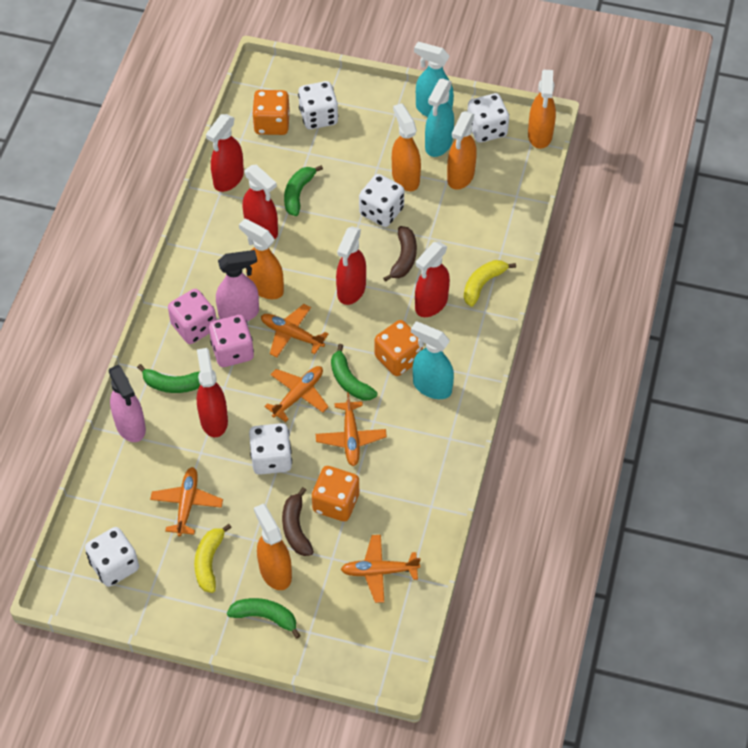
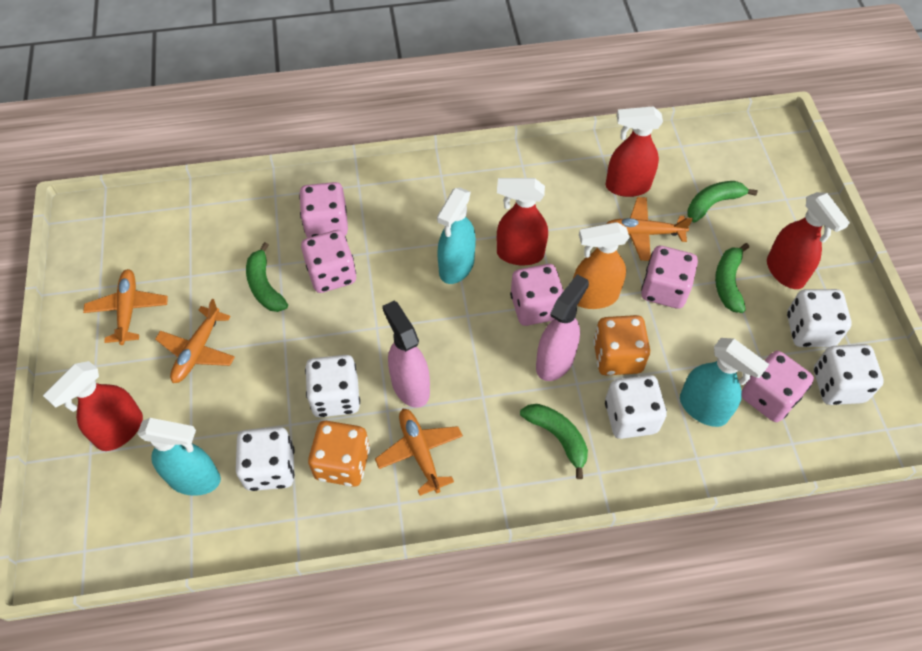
brown banana: 2 -> 0
orange dice: 3 -> 2
orange plane: 5 -> 4
orange spray bottle: 5 -> 1
pink dice: 2 -> 5
red spray bottle: 5 -> 4
yellow banana: 2 -> 0

